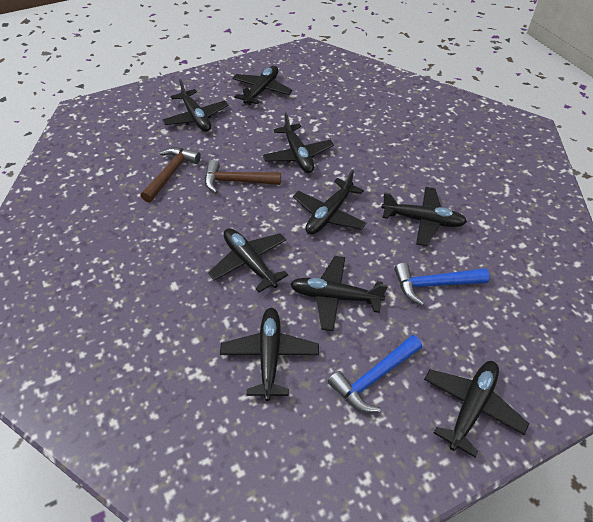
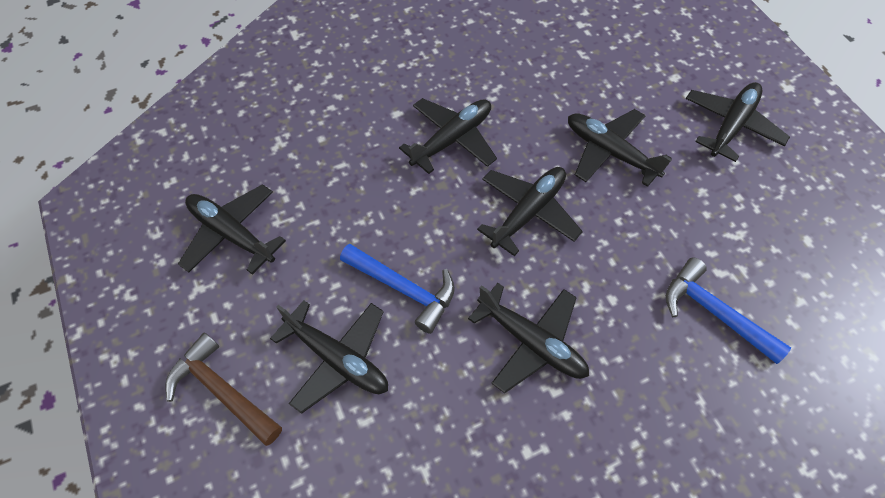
black plane: 9 -> 7
brown hammer: 2 -> 1

